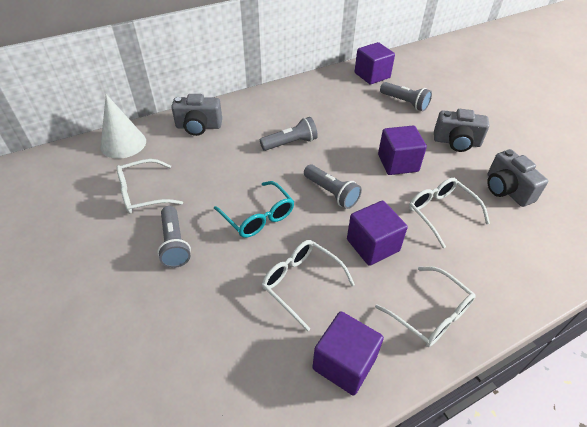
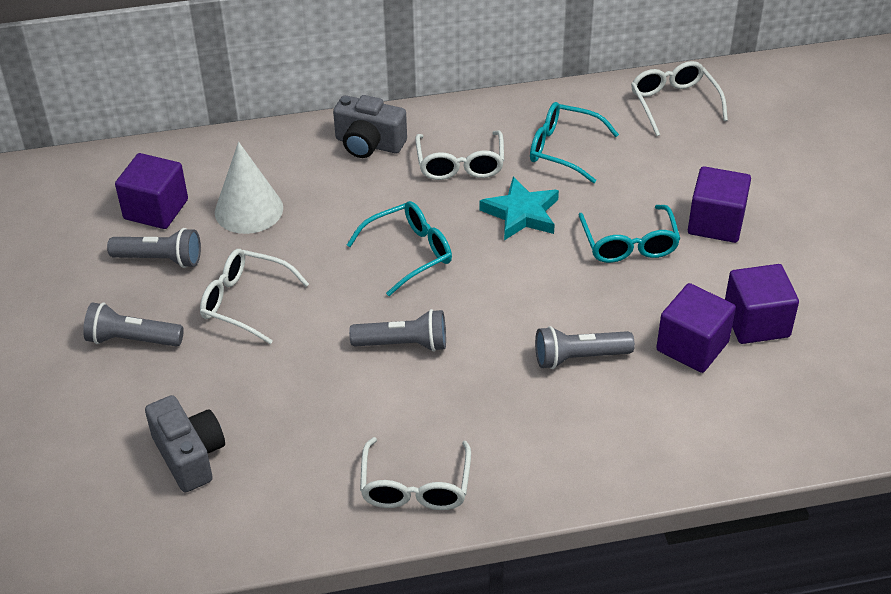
grey camera: 3 -> 2
turquoise glasses: 1 -> 3
turquoise star: 0 -> 1

